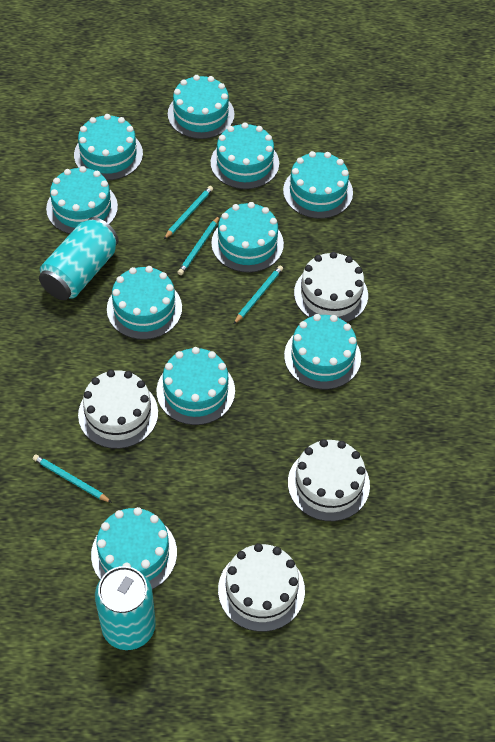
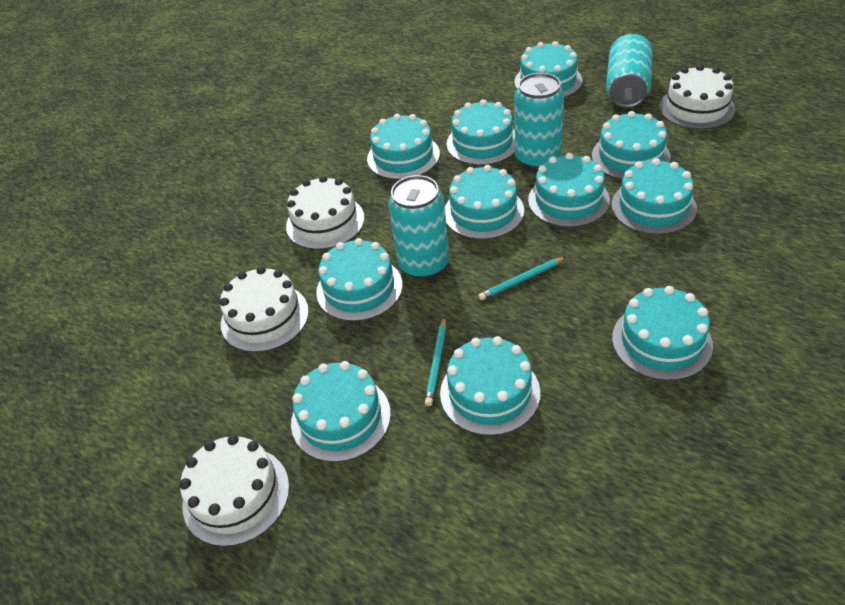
turquoise cake: 10 -> 11
turquoise can: 2 -> 3
turquoise pencil: 4 -> 2

